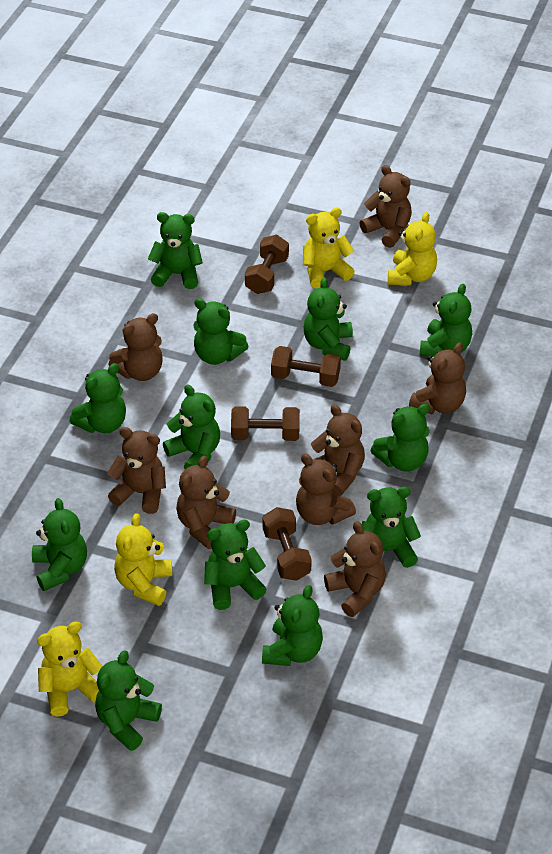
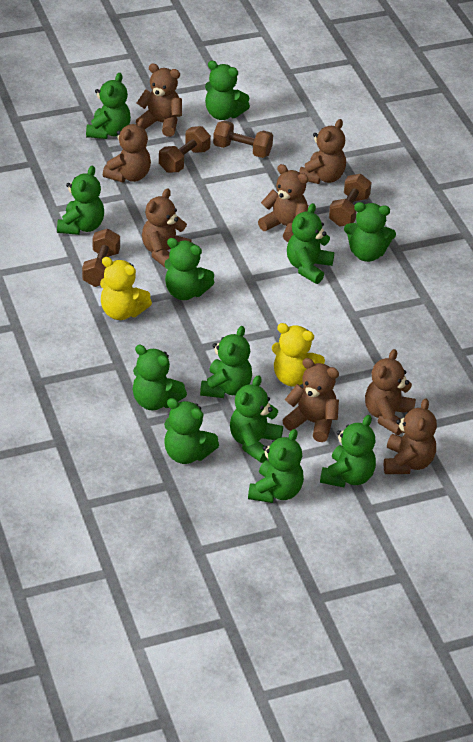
yellow teddy bear: 4 -> 2

